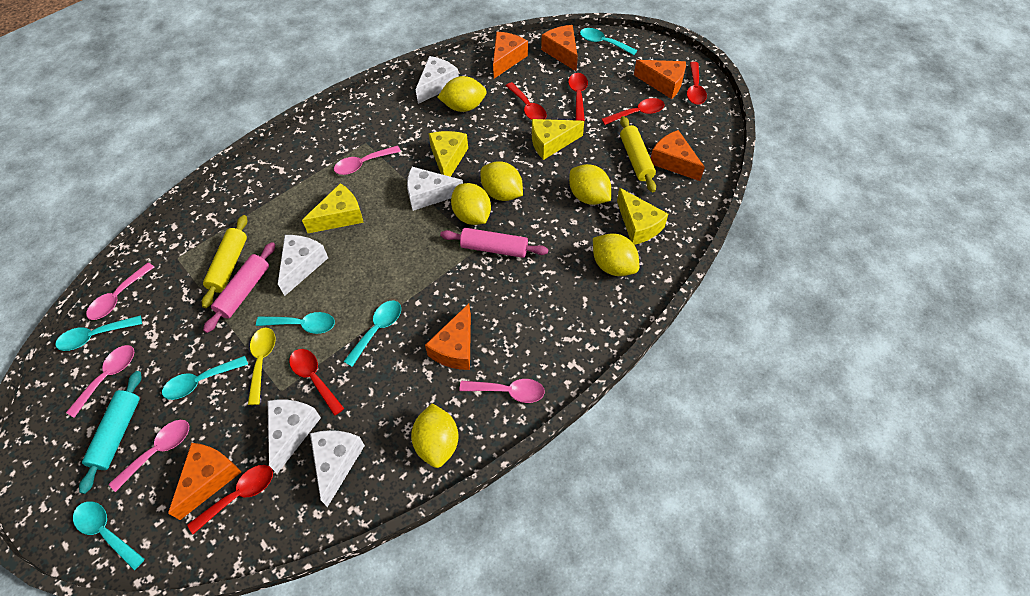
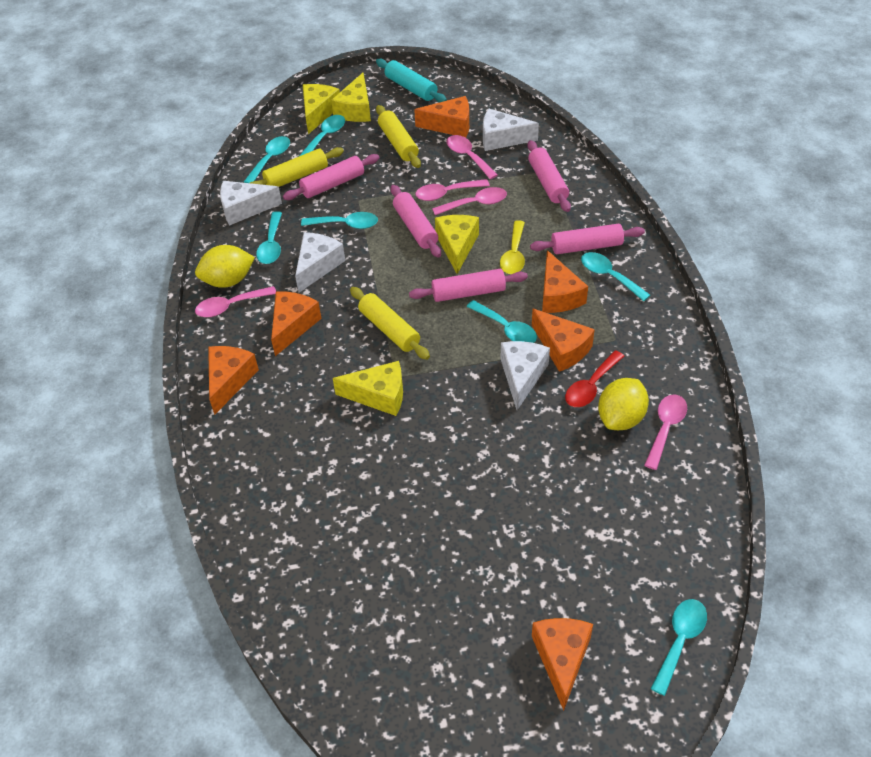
pink rolling pin: 2 -> 5
red spoon: 6 -> 1
turquoise spoon: 6 -> 7
white cheese: 5 -> 4
yellow lemon: 6 -> 2
yellow rolling pin: 2 -> 3

